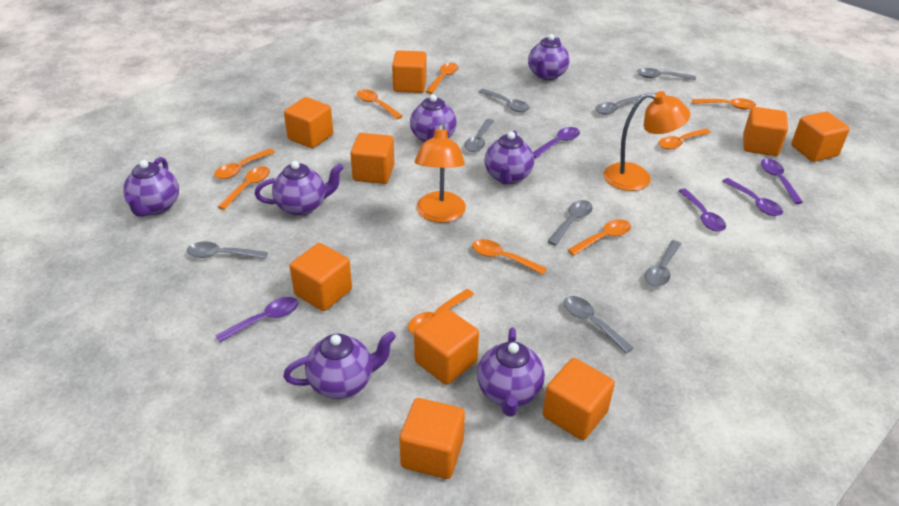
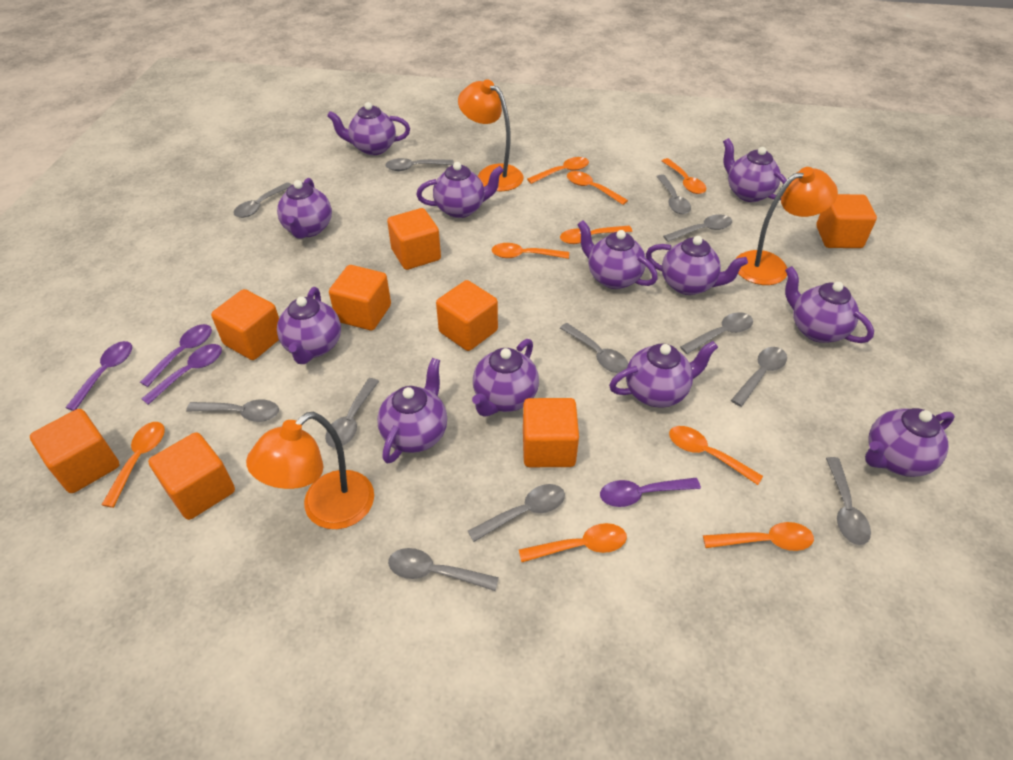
grey spoon: 8 -> 12
orange cube: 9 -> 8
orange lamp: 2 -> 3
purple spoon: 5 -> 4
purple teapot: 7 -> 12

